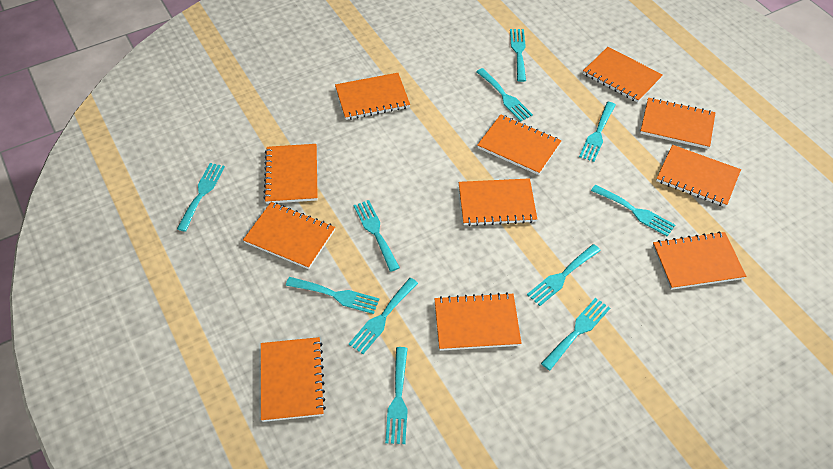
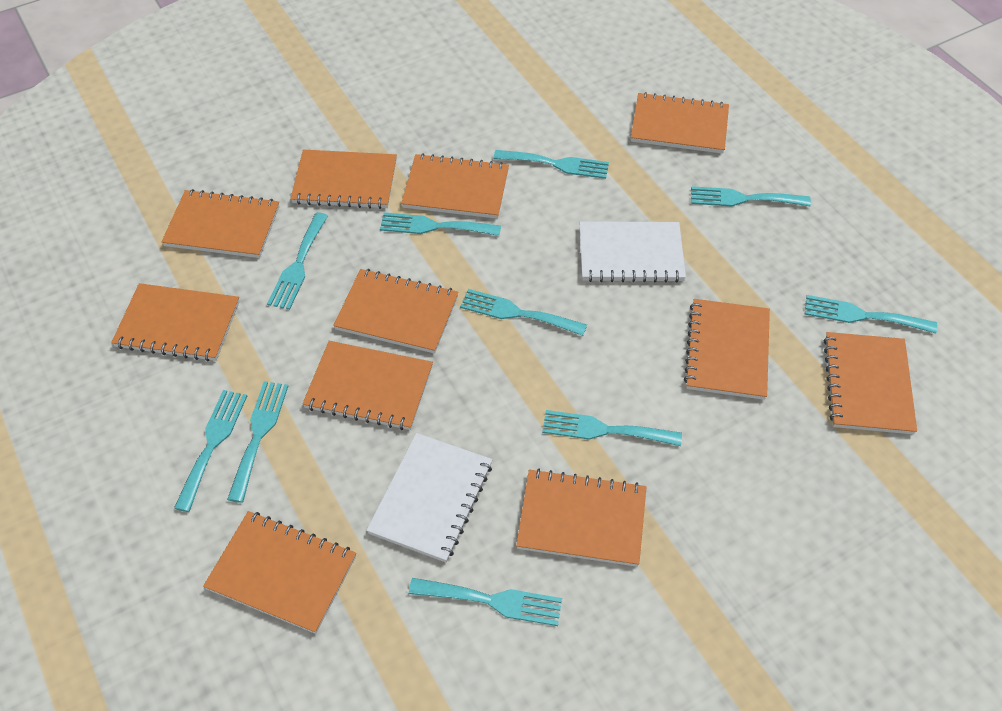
turquoise fork: 11 -> 10
white notebook: 0 -> 2

